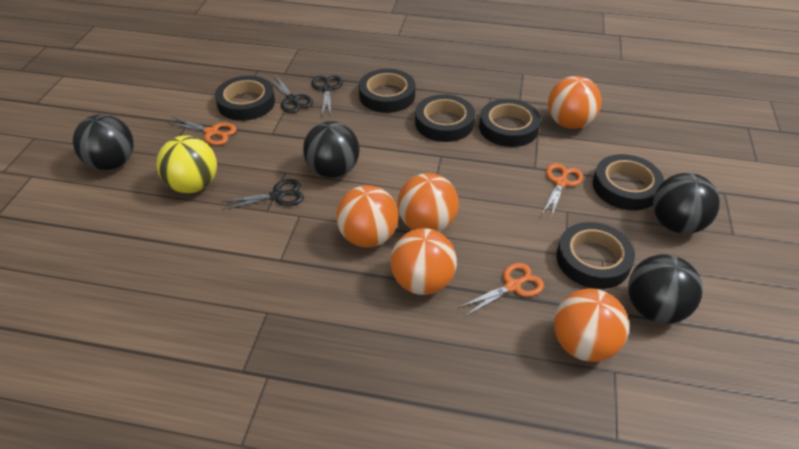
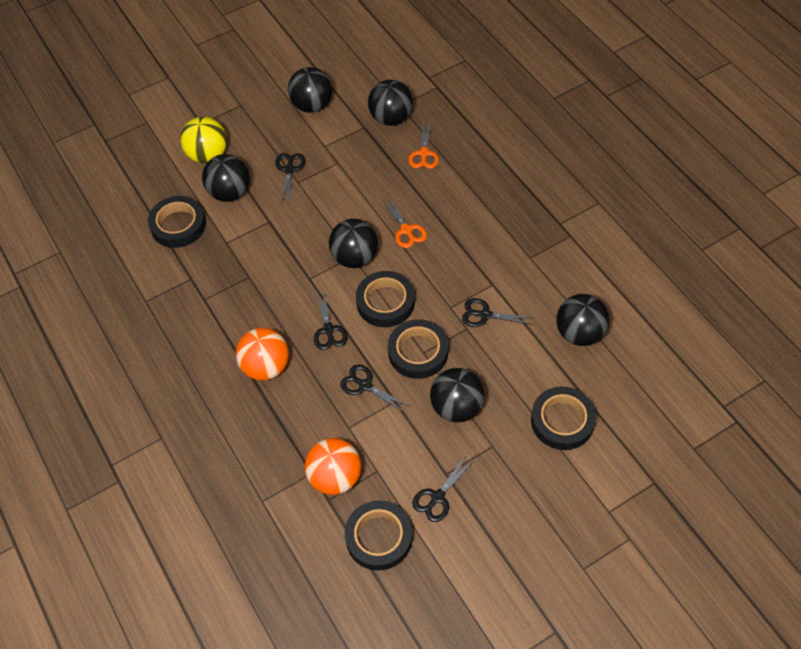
black ball: 4 -> 6
black scissors: 3 -> 5
black tape: 6 -> 5
orange ball: 5 -> 2
orange scissors: 3 -> 2

